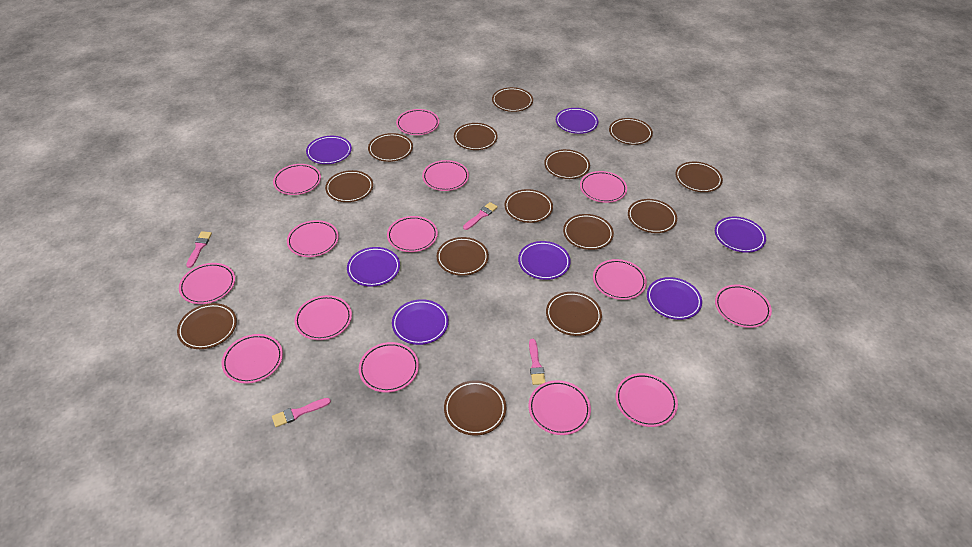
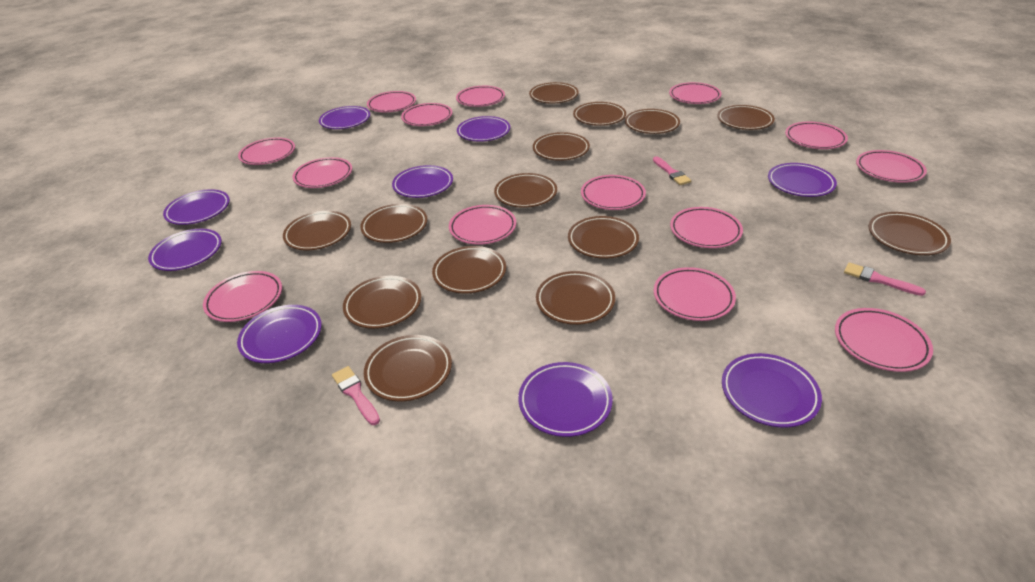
pink brush: 4 -> 3
purple plate: 7 -> 9

